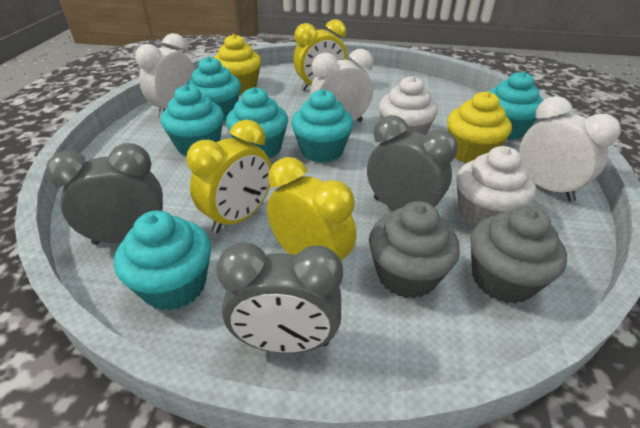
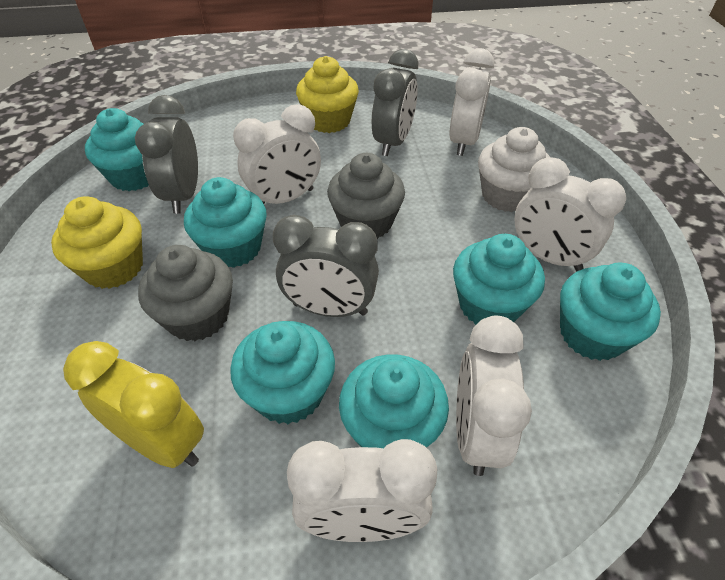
white clock: 3 -> 5
white cupcake: 2 -> 1
yellow clock: 3 -> 1

